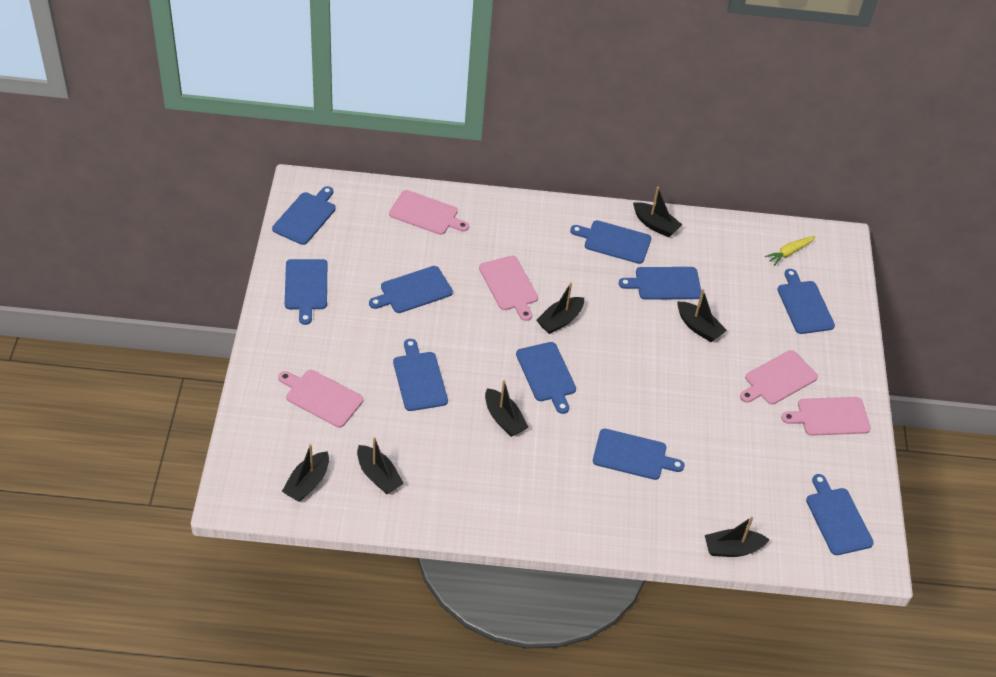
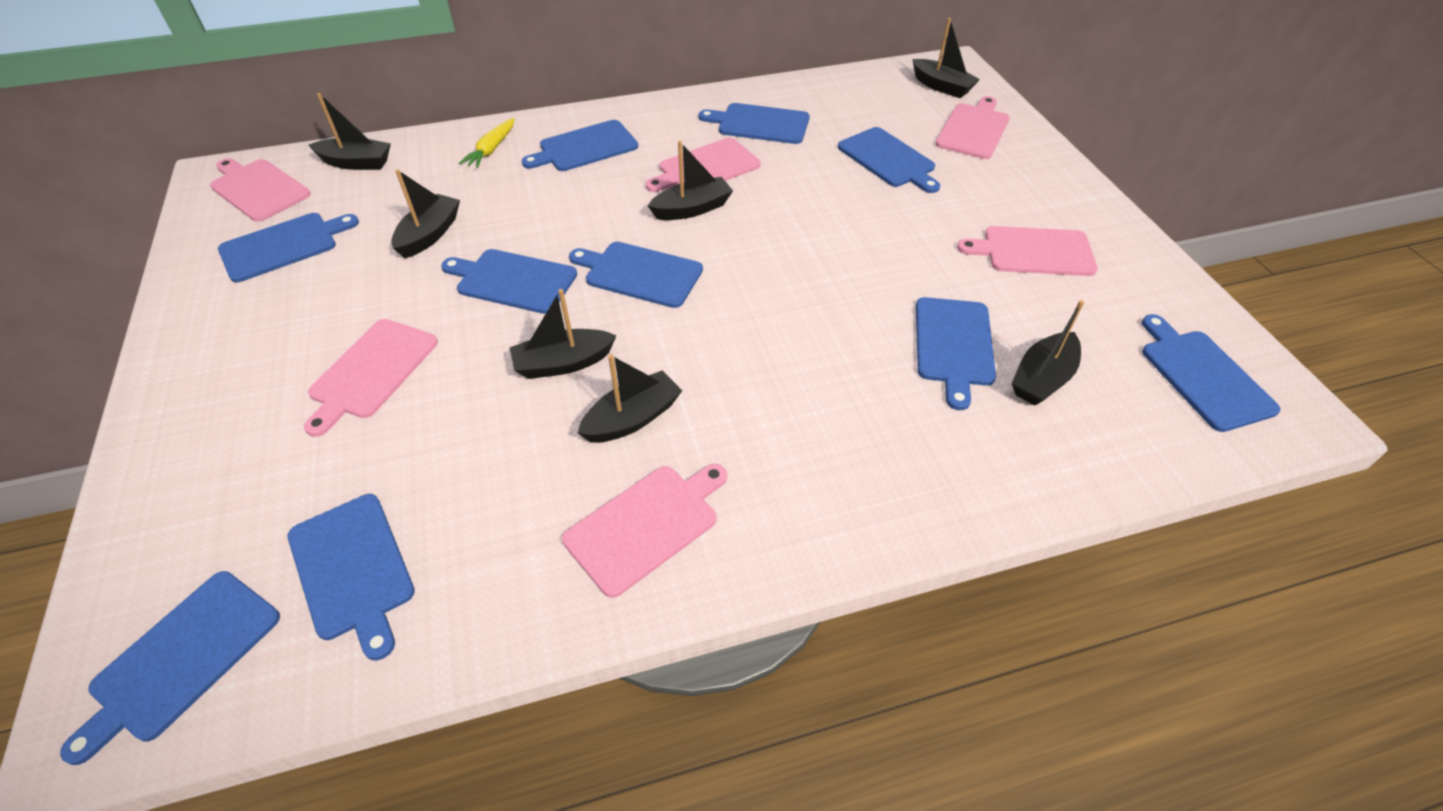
pink cutting board: 5 -> 6

